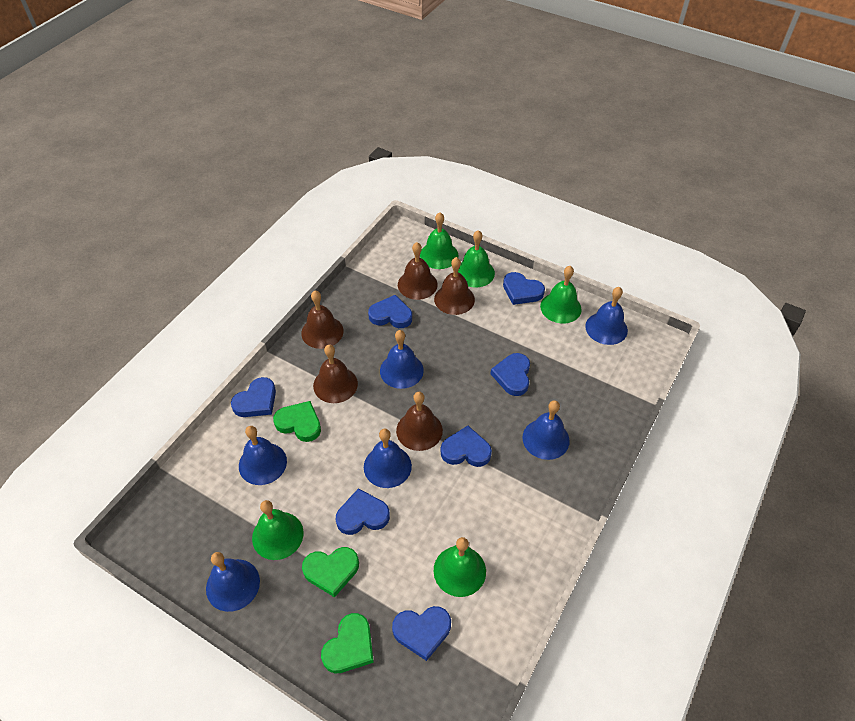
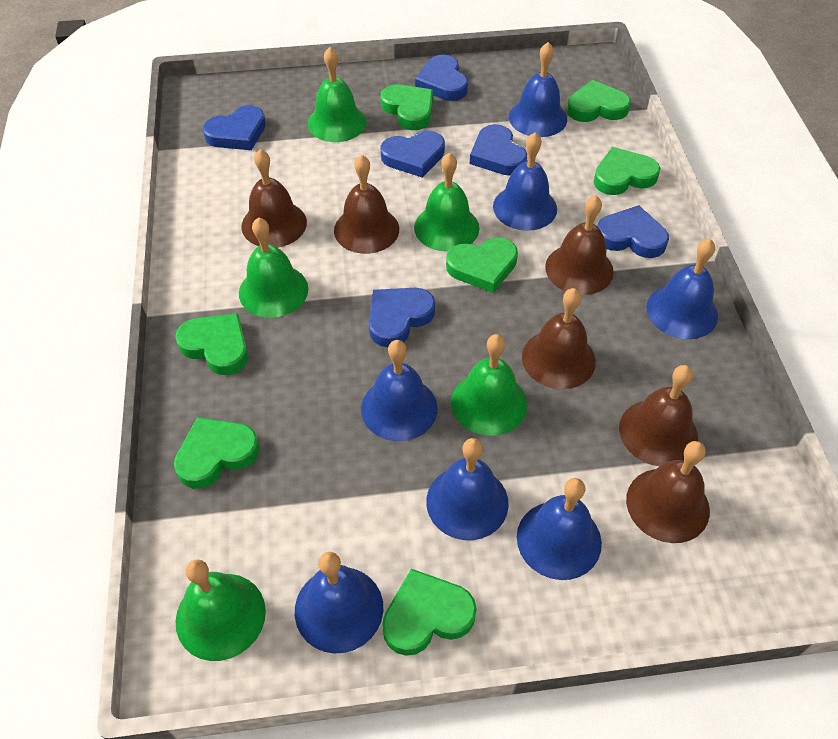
blue bell: 6 -> 7
blue heart: 7 -> 6
brown bell: 5 -> 6
green heart: 3 -> 7

